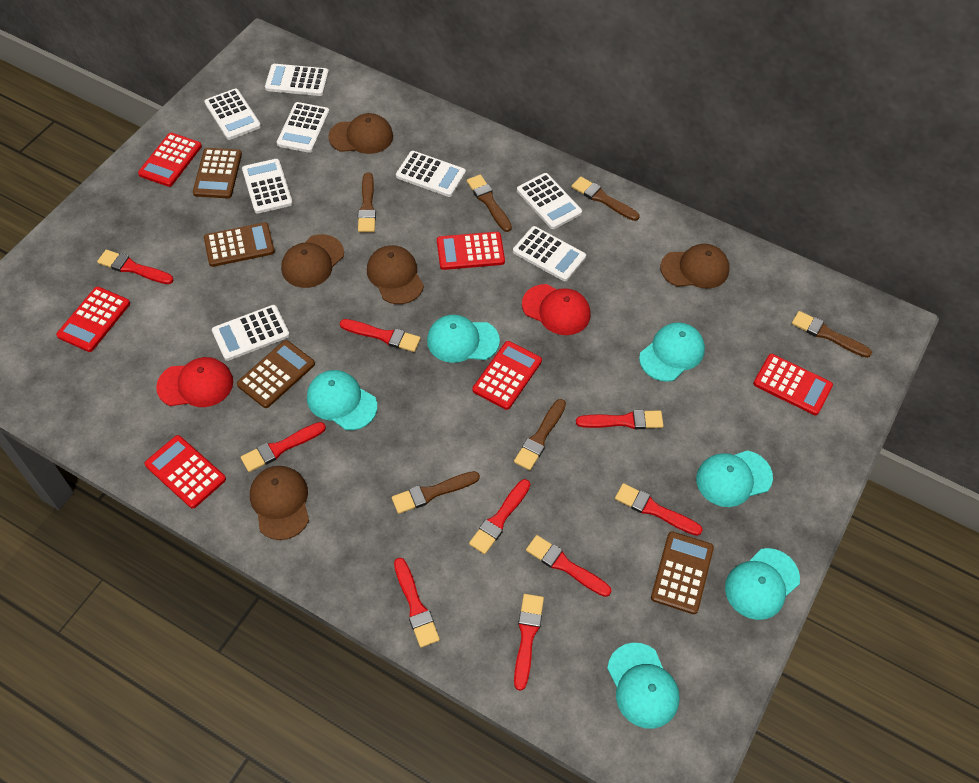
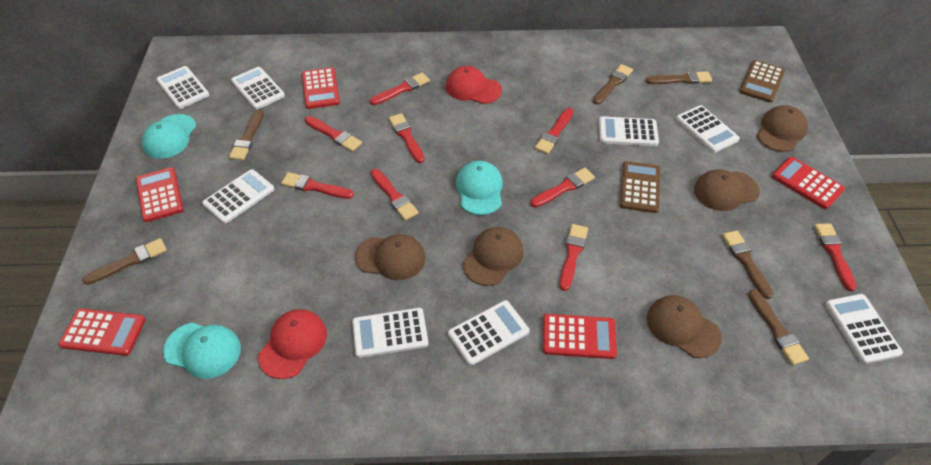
brown calculator: 4 -> 2
red calculator: 6 -> 5
turquoise cap: 6 -> 3

